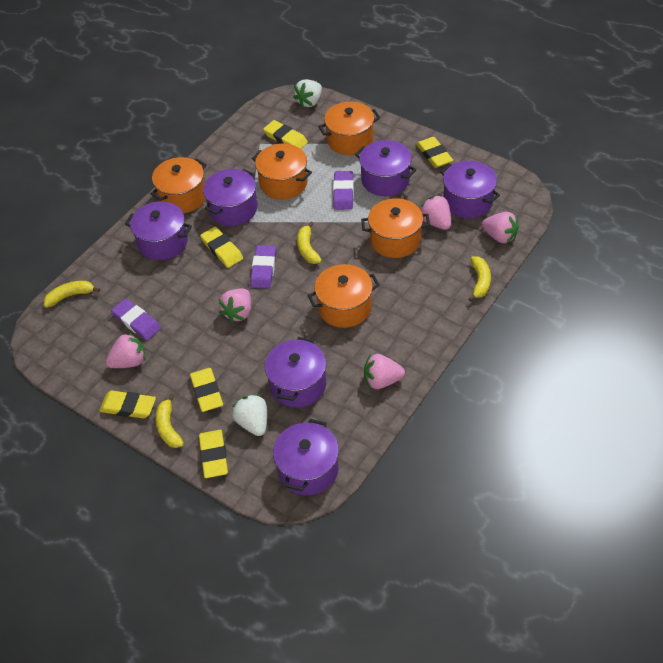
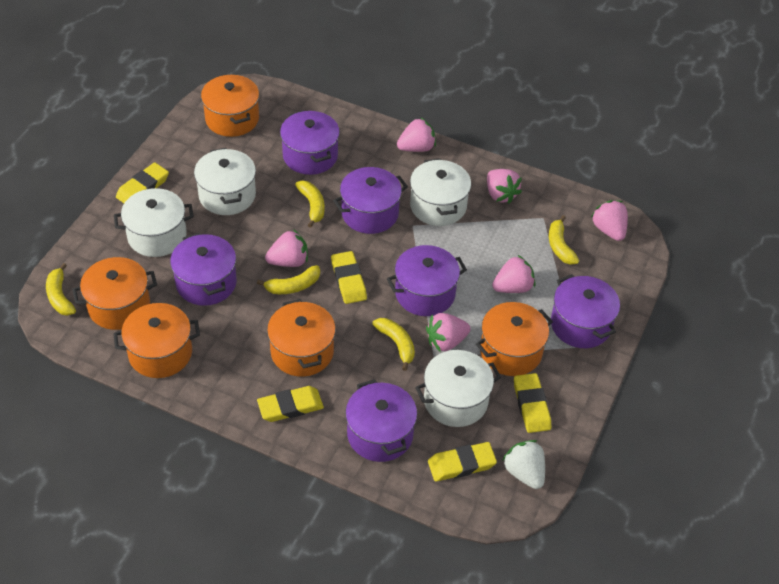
pink strawberry: 5 -> 6
purple eraser: 3 -> 0
white pot: 0 -> 4
white strawberry: 2 -> 1
yellow banana: 4 -> 5
yellow eraser: 6 -> 5

